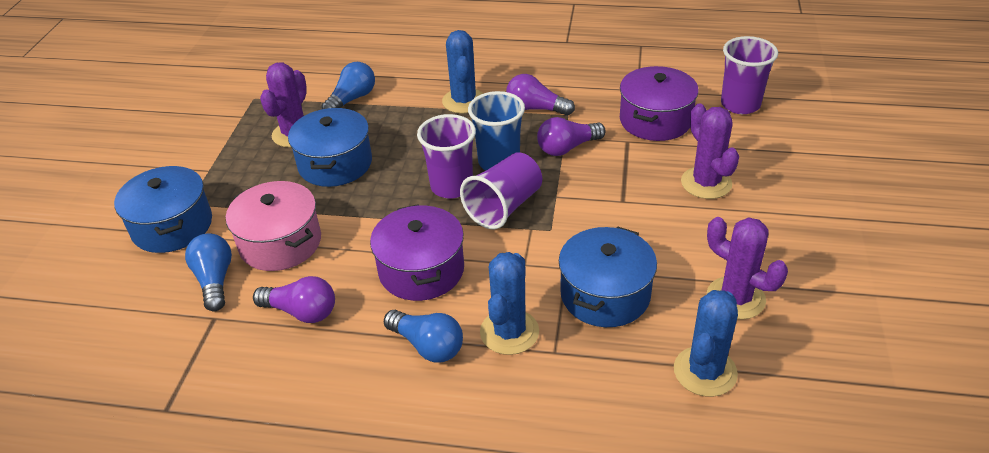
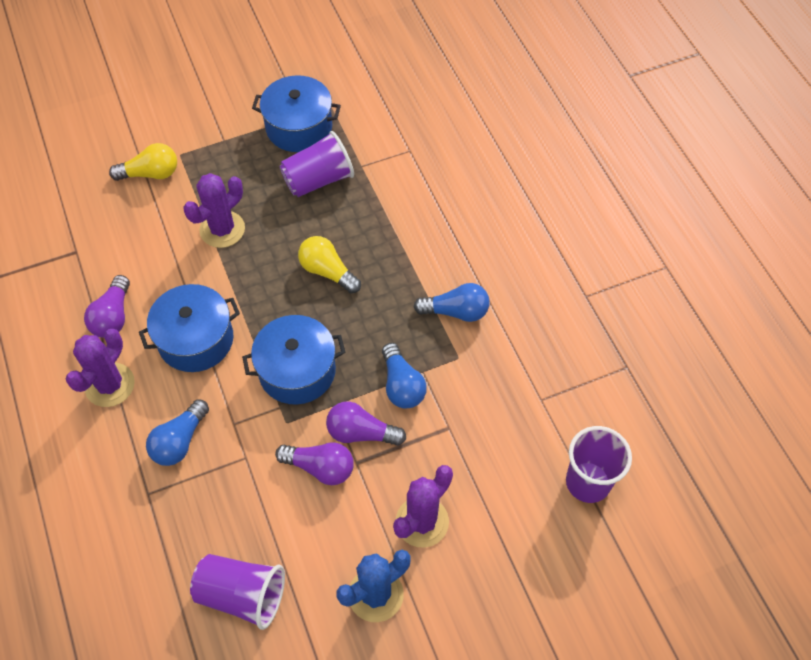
blue cactus: 3 -> 1
blue cup: 1 -> 0
pink pot: 1 -> 0
purple pot: 2 -> 0
yellow light bulb: 0 -> 2

